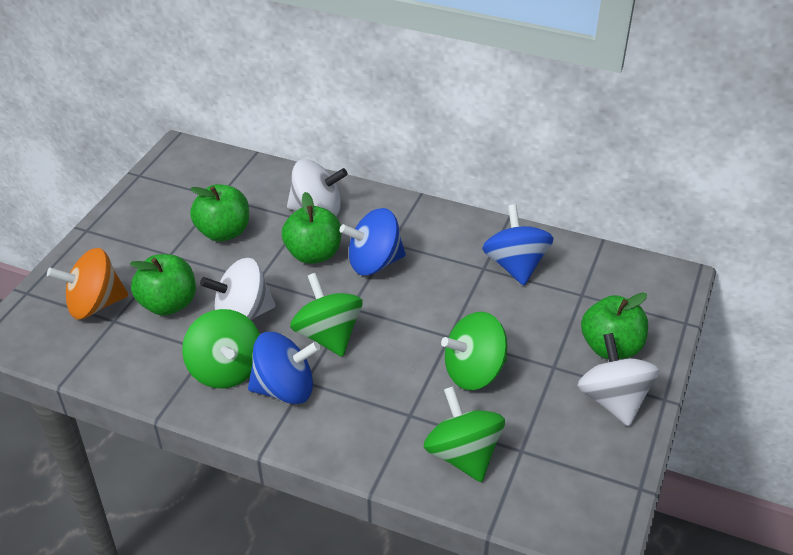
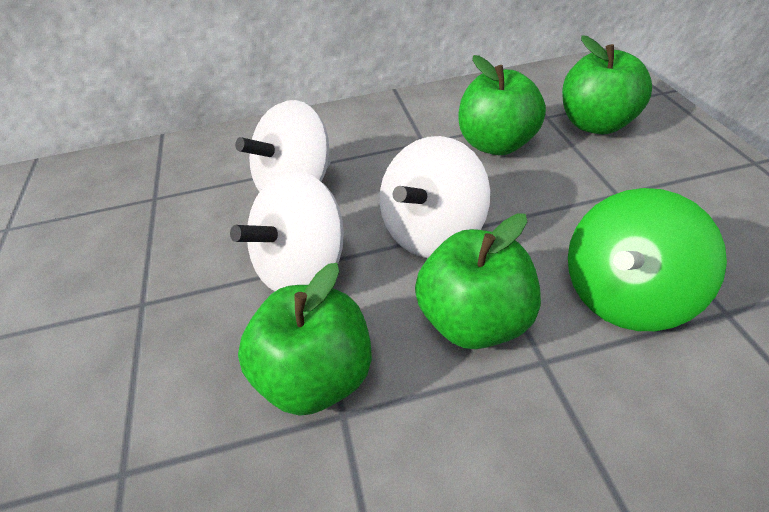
blue spinning top: 3 -> 0
green spinning top: 4 -> 1
orange spinning top: 1 -> 0

